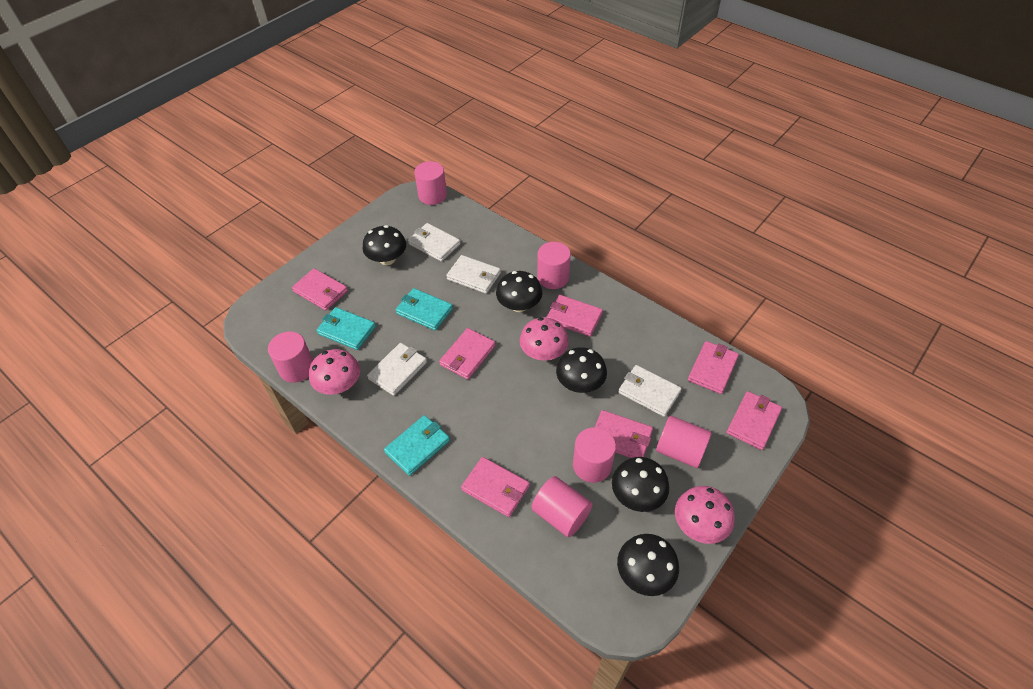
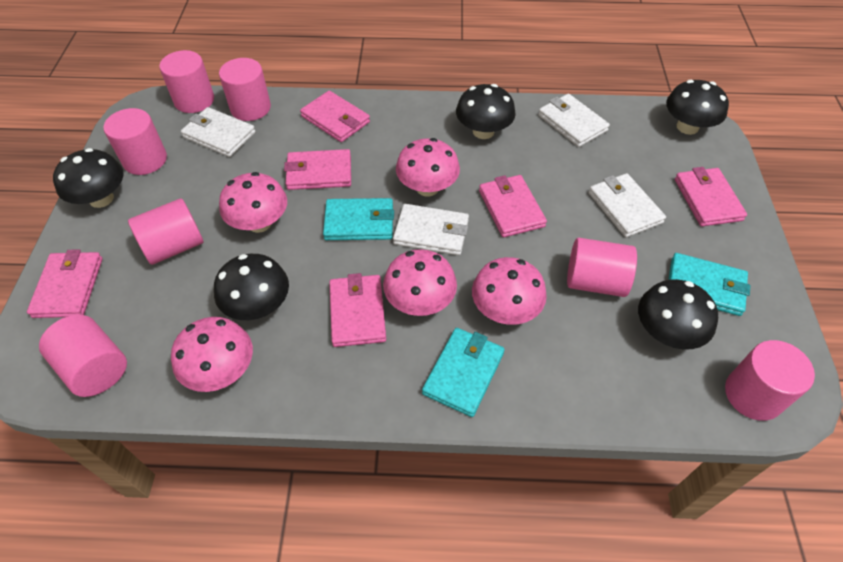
pink cylinder: 6 -> 7
pink mushroom: 3 -> 5
pink wallet: 7 -> 6

